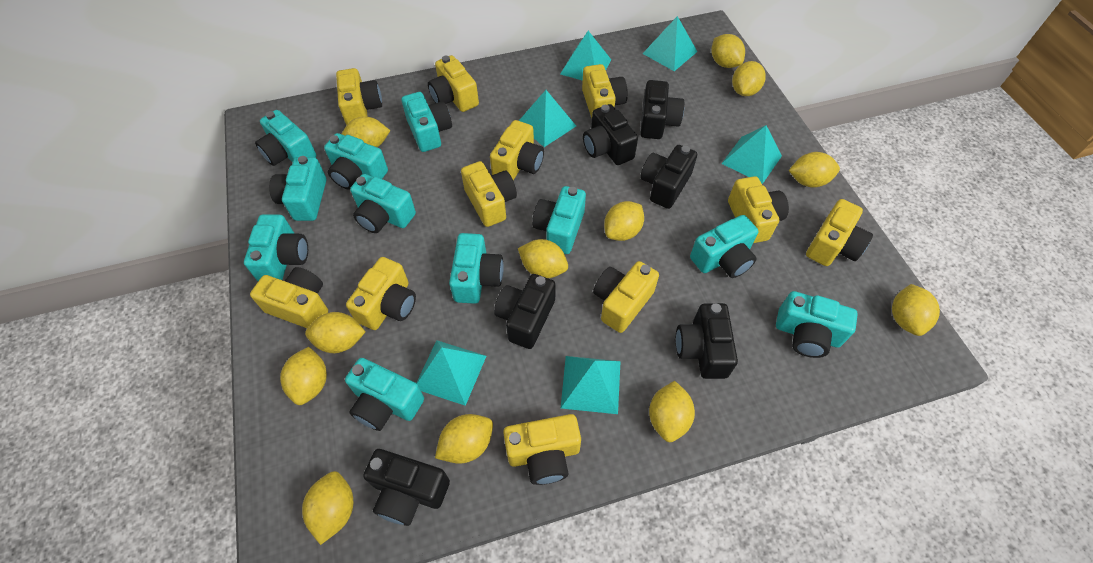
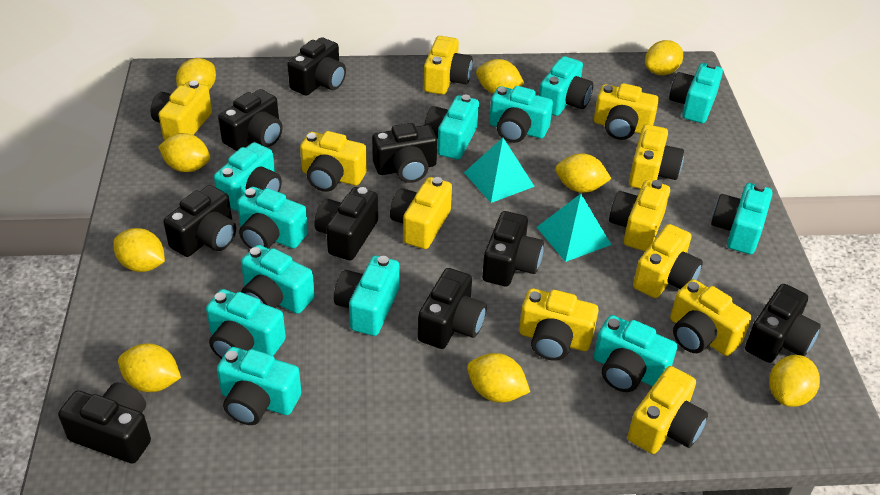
black camera: 6 -> 9
turquoise camera: 11 -> 12
turquoise pyramid: 6 -> 2
yellow lemon: 12 -> 9

